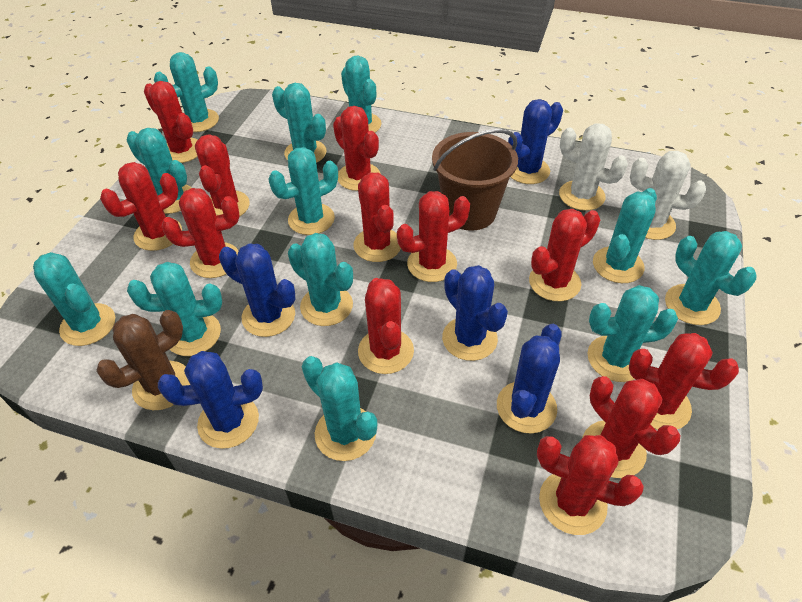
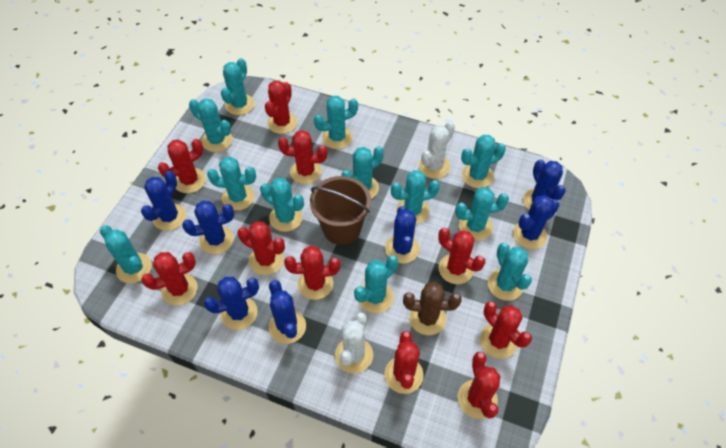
blue cactus: 5 -> 7
red cactus: 12 -> 10

